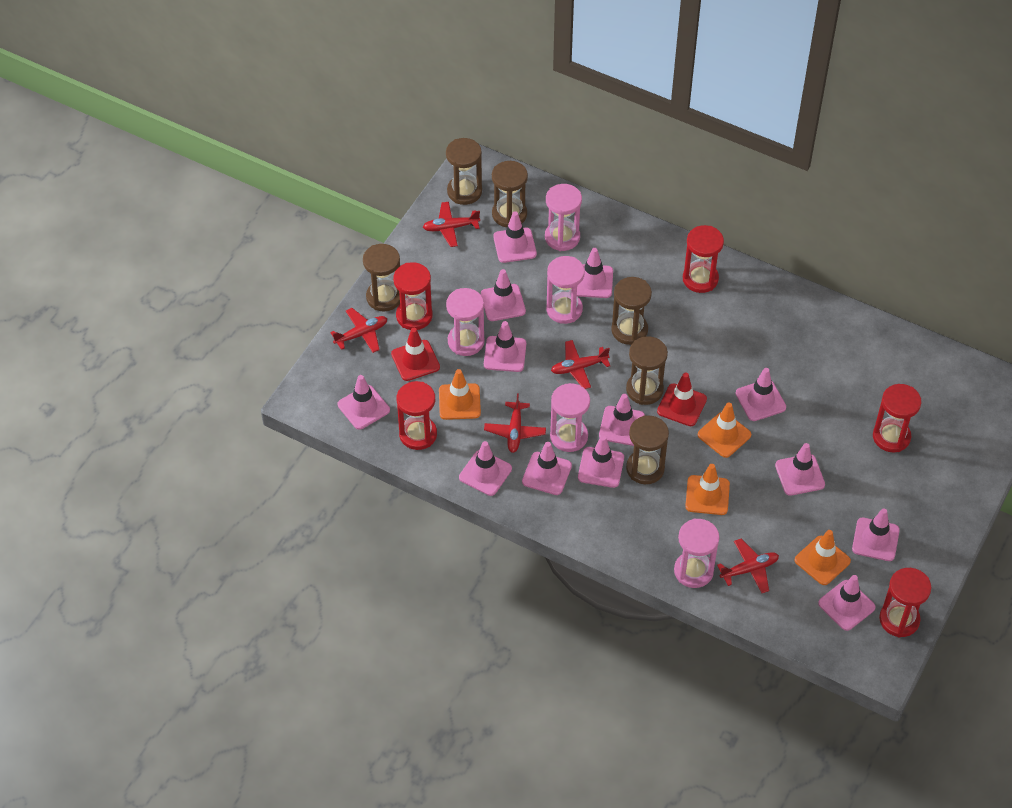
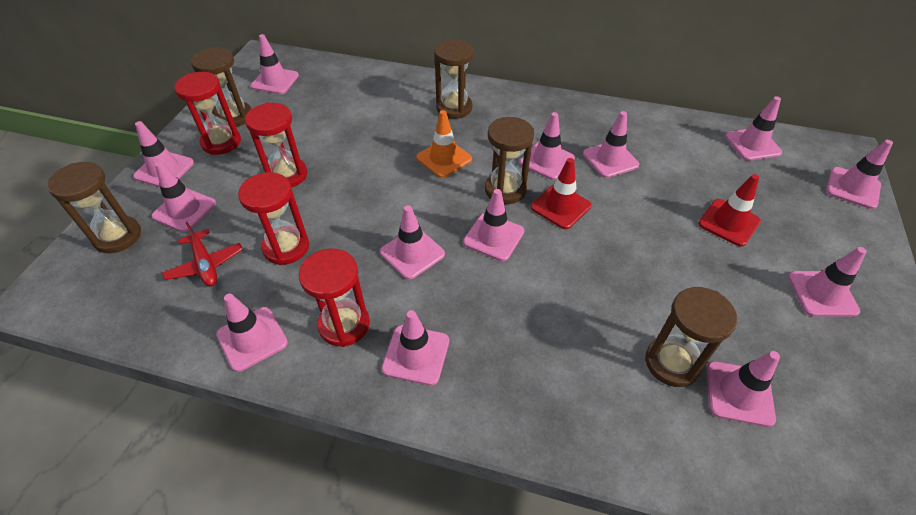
brown hourglass: 6 -> 5
orange traffic cone: 4 -> 1
pink hourglass: 5 -> 0
red hourglass: 5 -> 4
red plane: 5 -> 1

